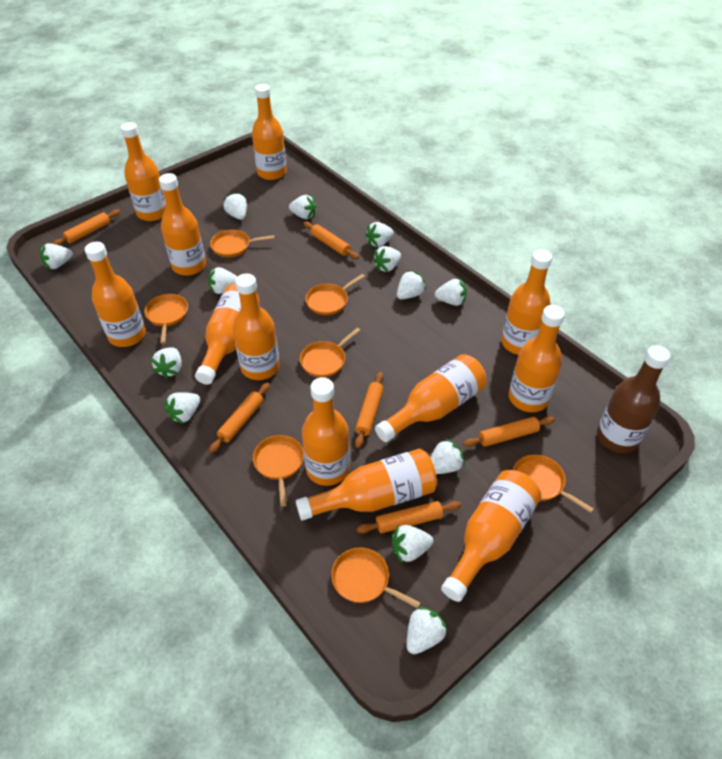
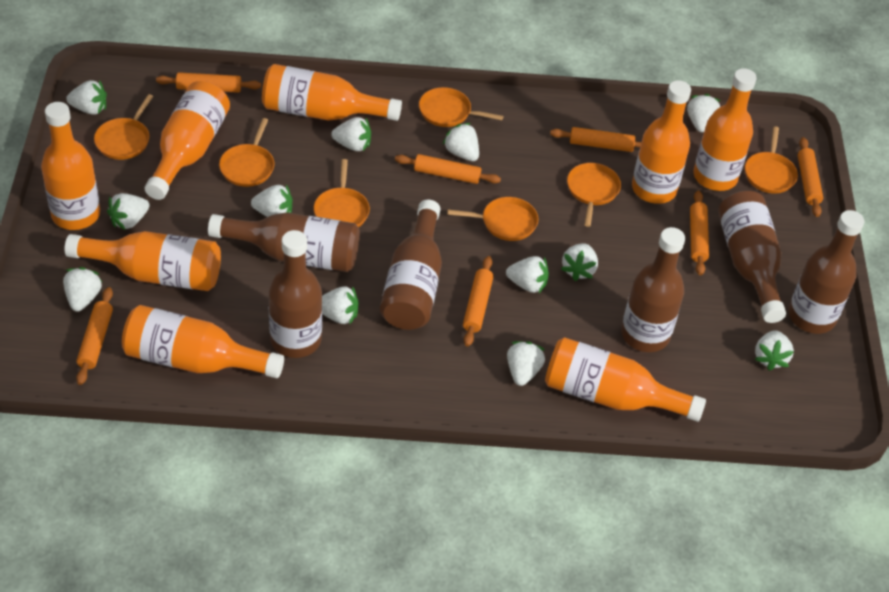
brown bottle: 1 -> 6
orange bottle: 12 -> 8
orange rolling pin: 6 -> 7
white strawberry: 13 -> 12

